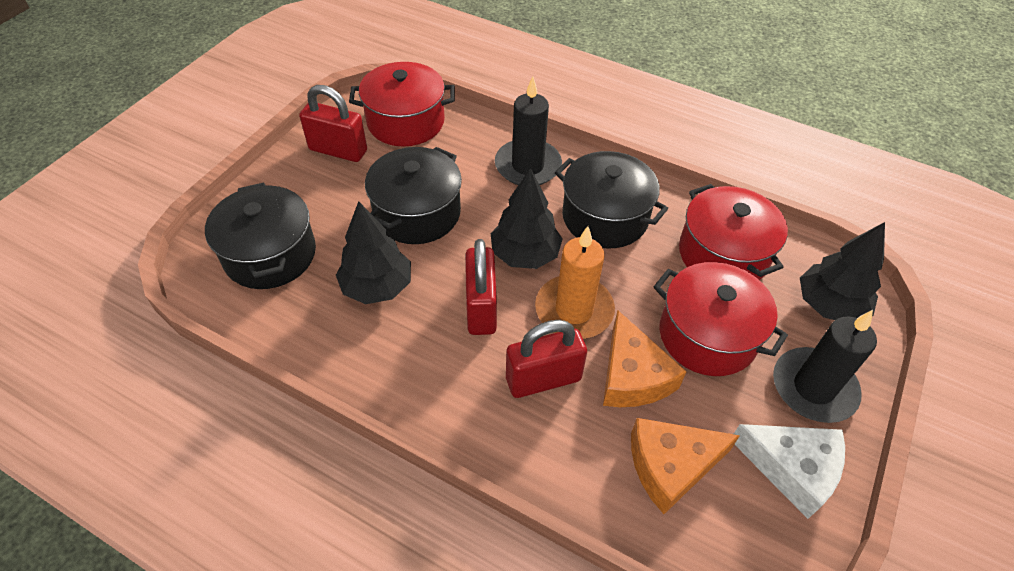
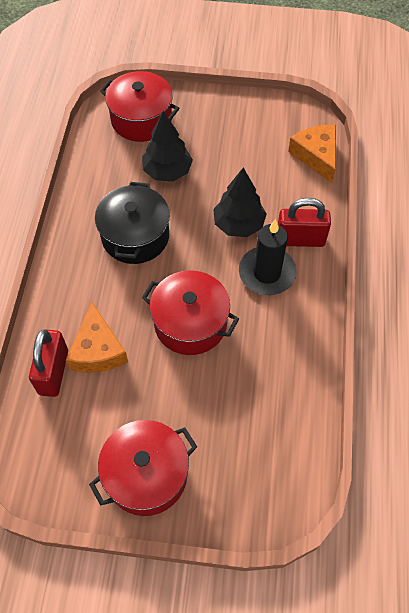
black candle: 2 -> 1
black pot: 3 -> 1
black tree: 3 -> 2
orange candle: 1 -> 0
red padlock: 3 -> 2
white cheese: 1 -> 0

